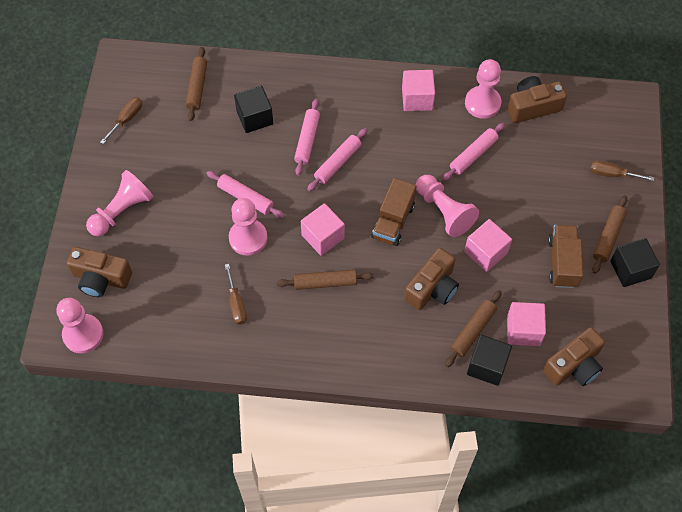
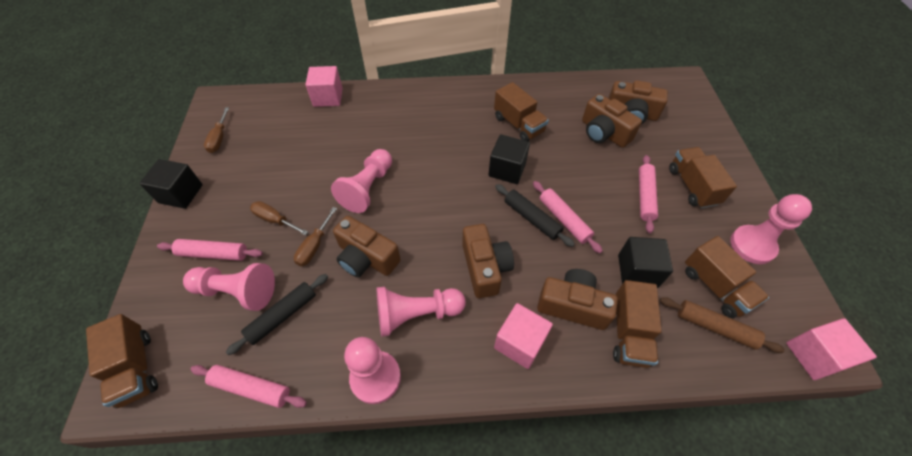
black rolling pin: 0 -> 2
brown camera: 4 -> 5
brown rolling pin: 4 -> 1
brown truck: 2 -> 5
pink cube: 4 -> 3

